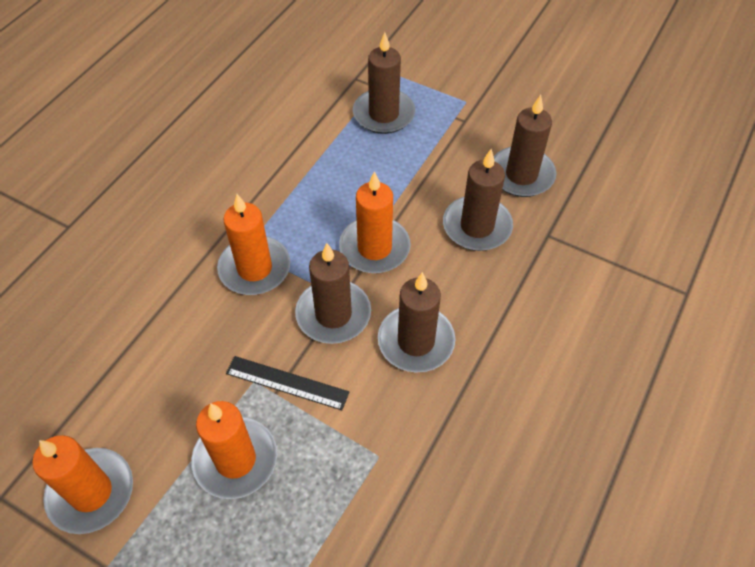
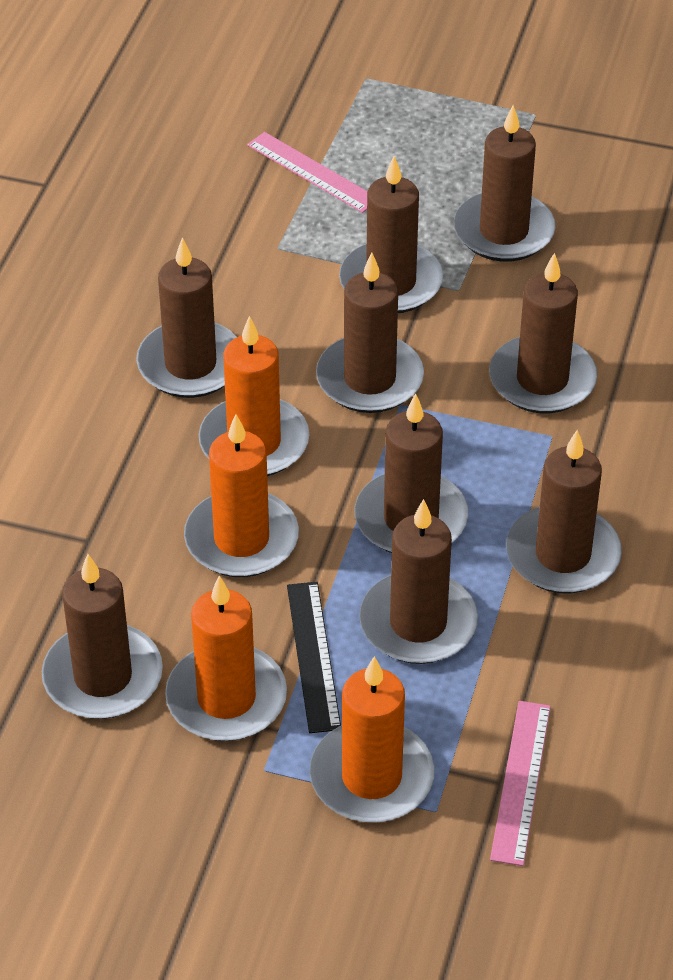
brown candle: 5 -> 9
pink ruler: 0 -> 2

